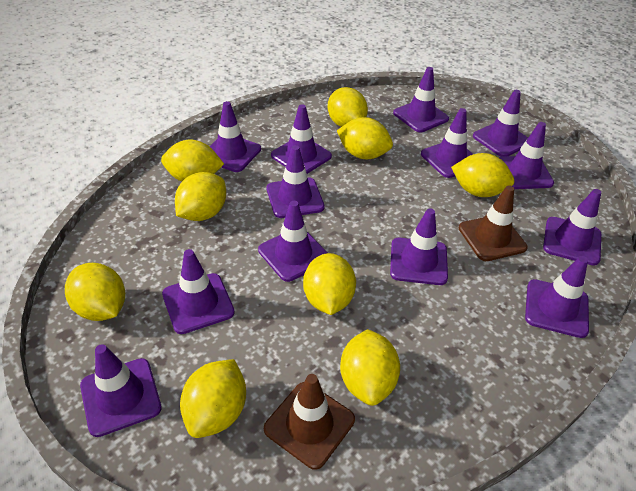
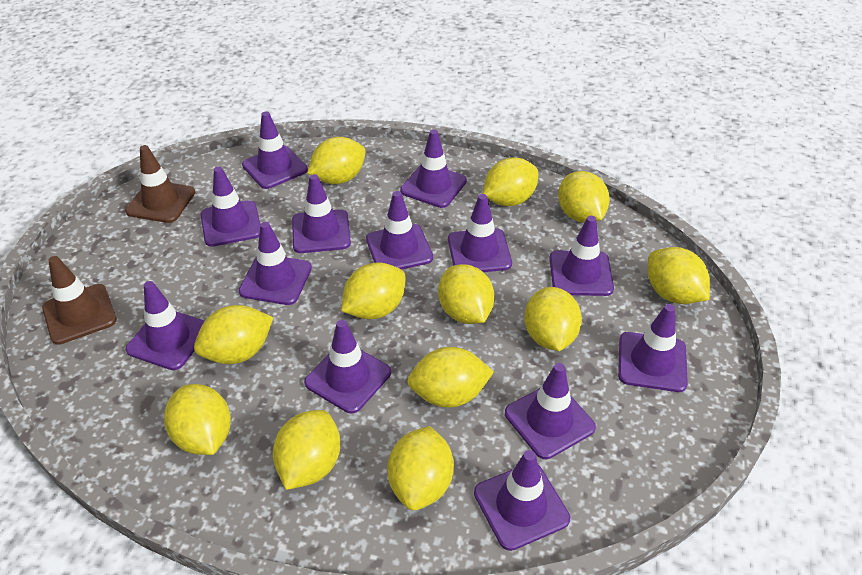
yellow lemon: 9 -> 12

